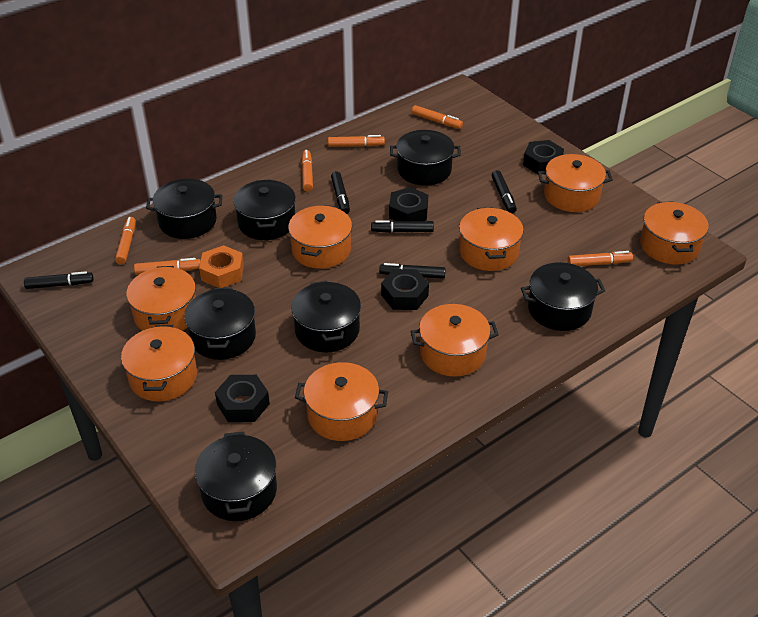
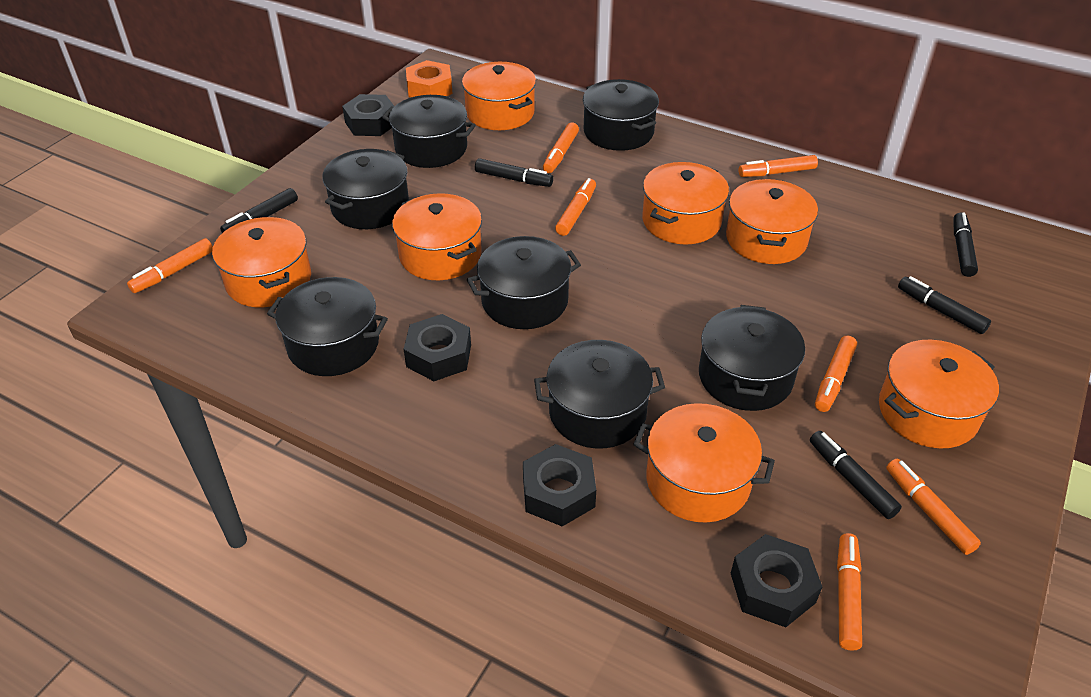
orange marker: 6 -> 7
orange pot: 8 -> 7

